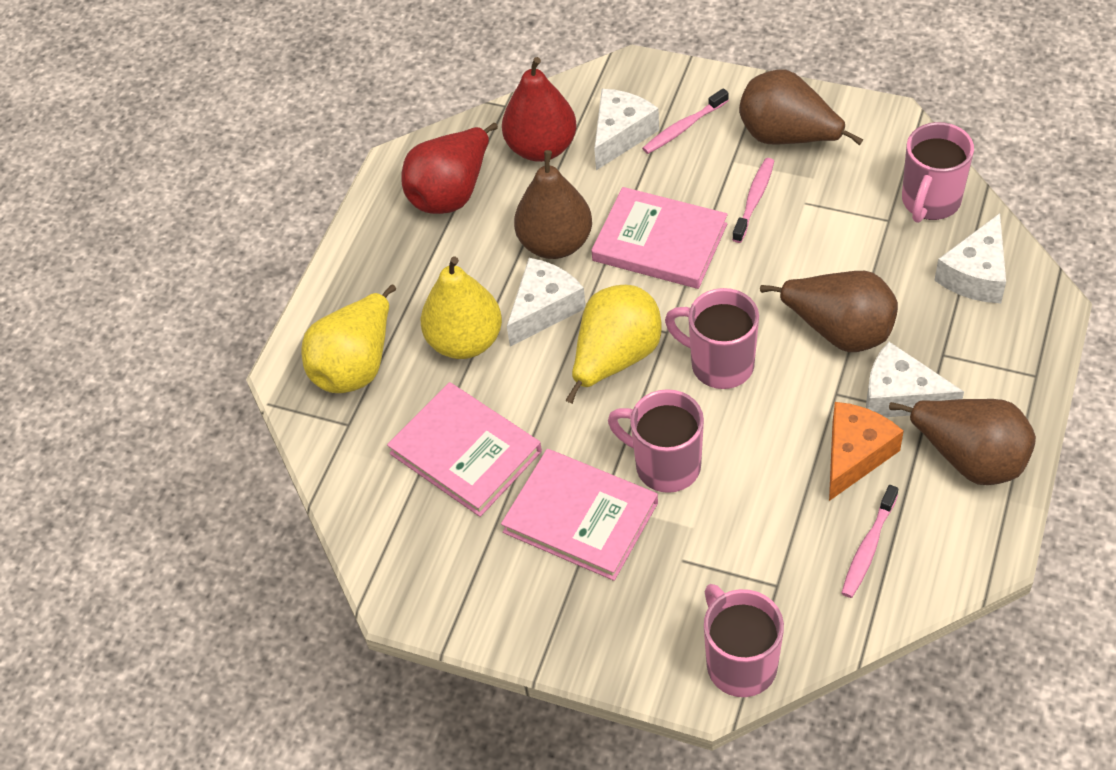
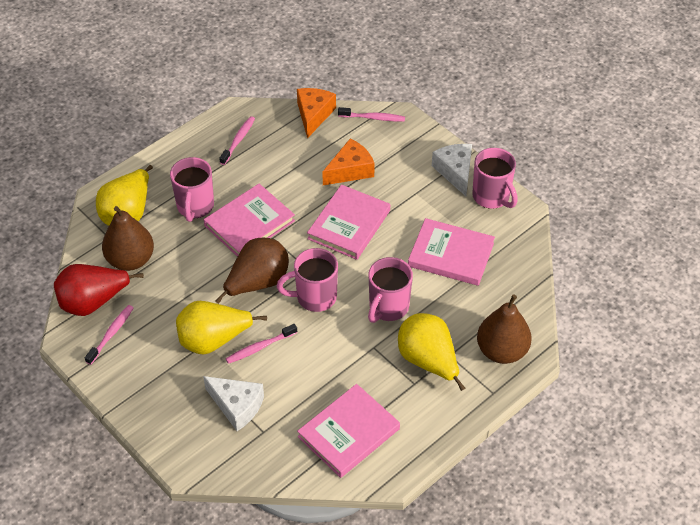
brown pear: 4 -> 3
orange cheese: 1 -> 2
pink book: 3 -> 4
pink toothbrush: 3 -> 4
red pear: 2 -> 1
white cheese: 4 -> 2

